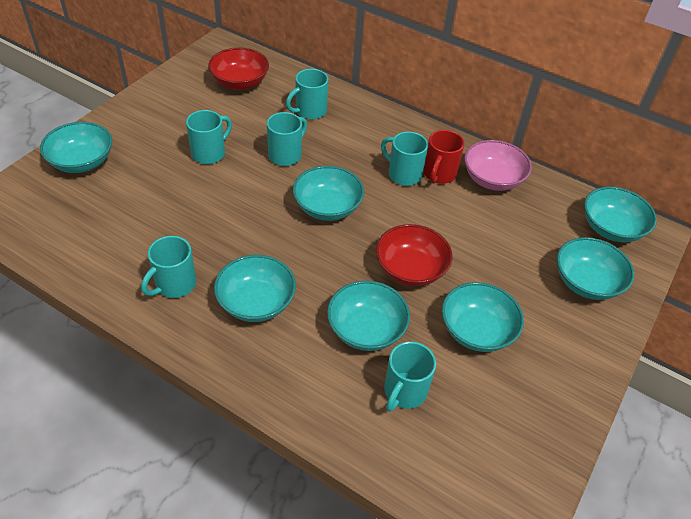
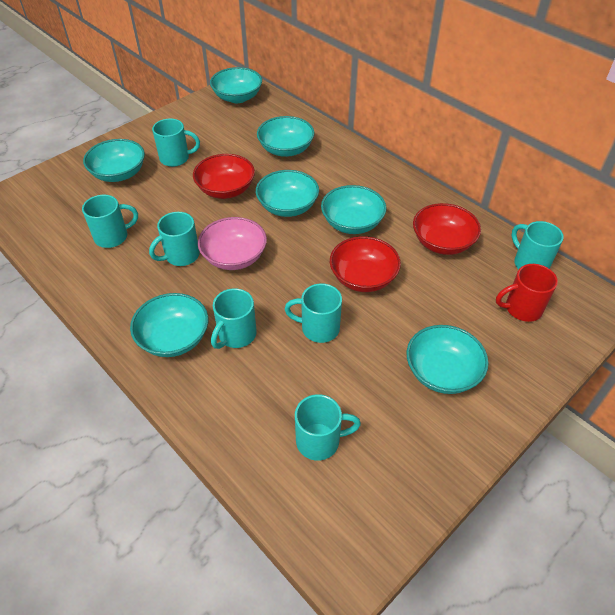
red bowl: 2 -> 3
turquoise mug: 6 -> 7

